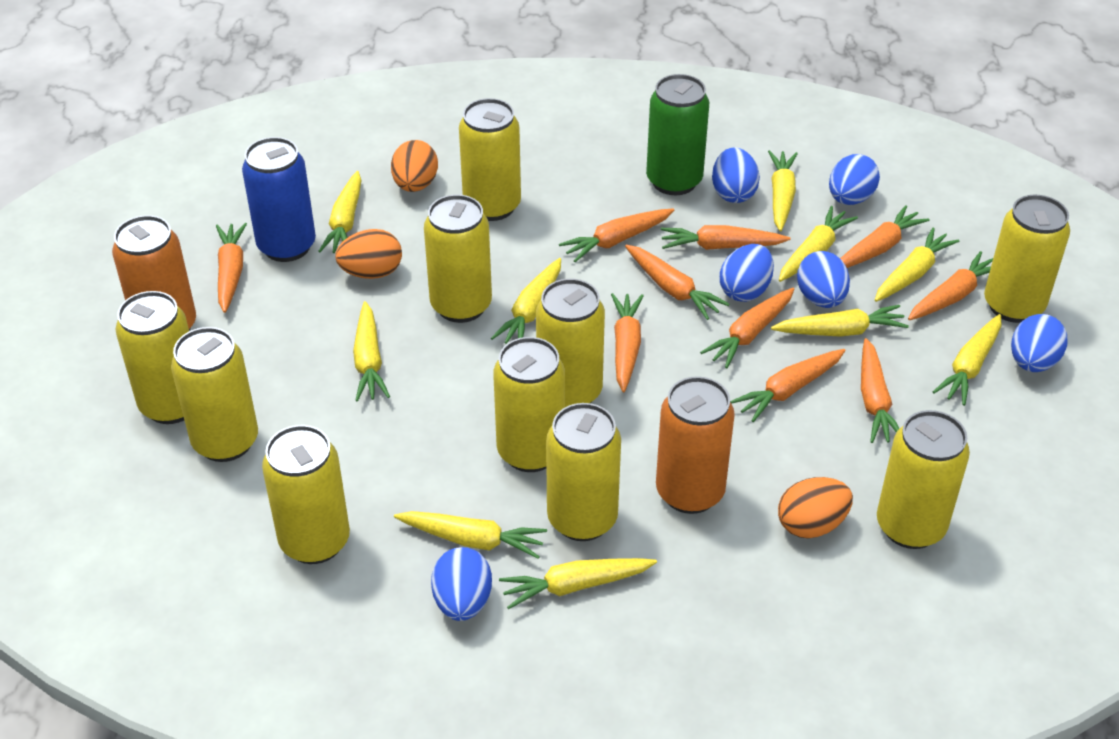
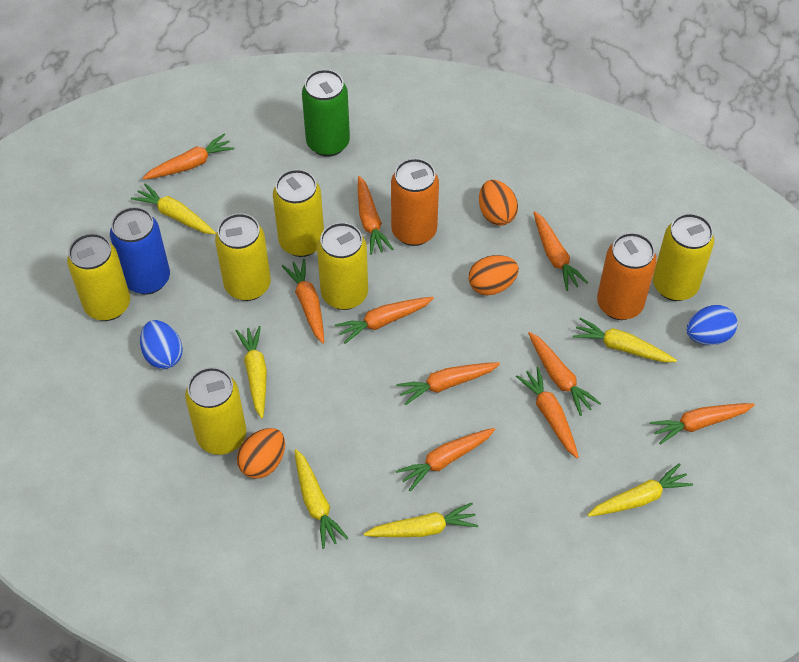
blue egg: 6 -> 2
yellow can: 10 -> 6
yellow carrot: 10 -> 6

